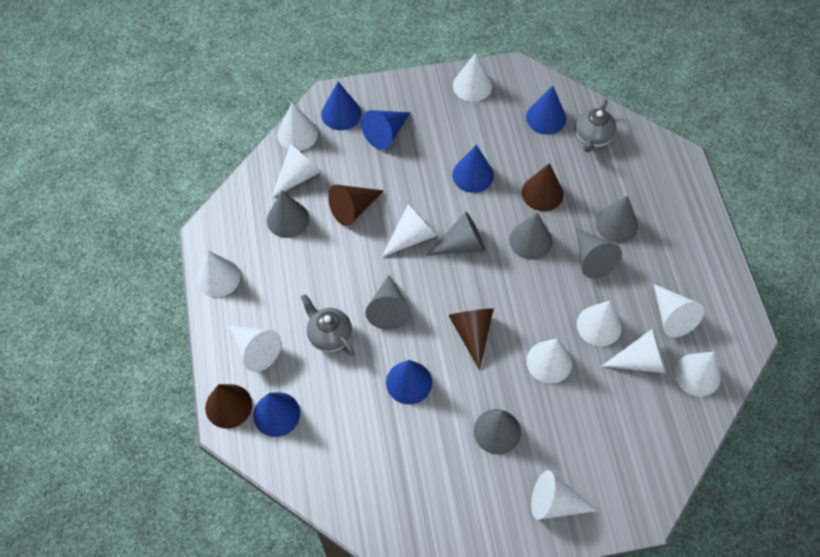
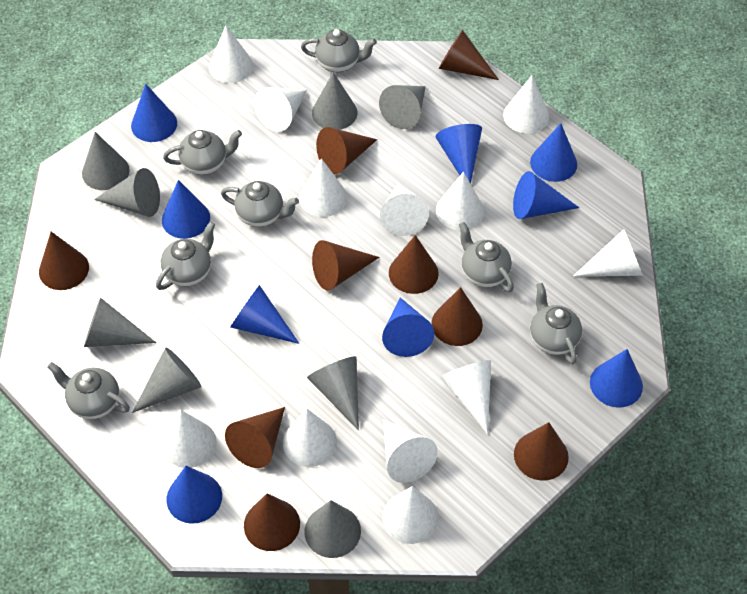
blue cone: 6 -> 9
brown cone: 4 -> 9
grey cone: 7 -> 8
grey teapot: 2 -> 7

